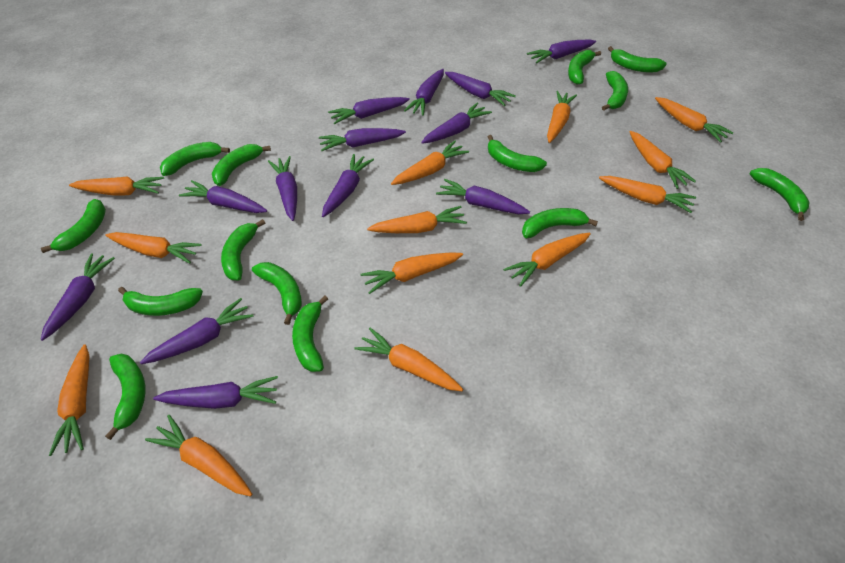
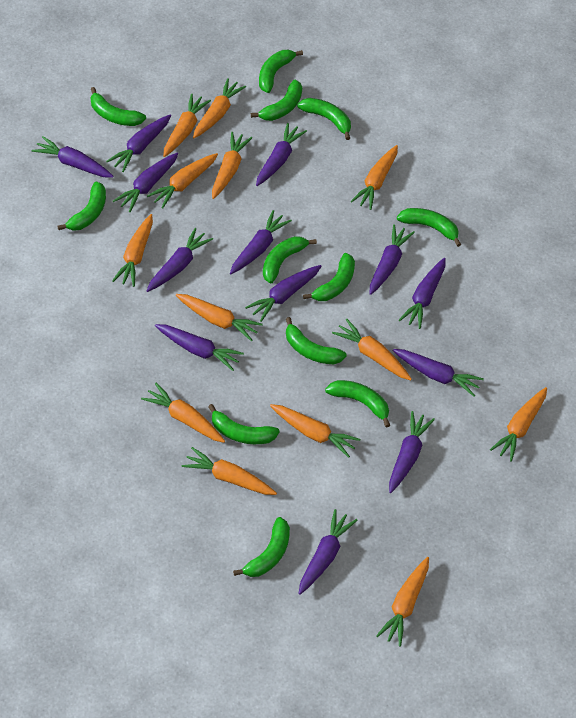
green banana: 14 -> 12

